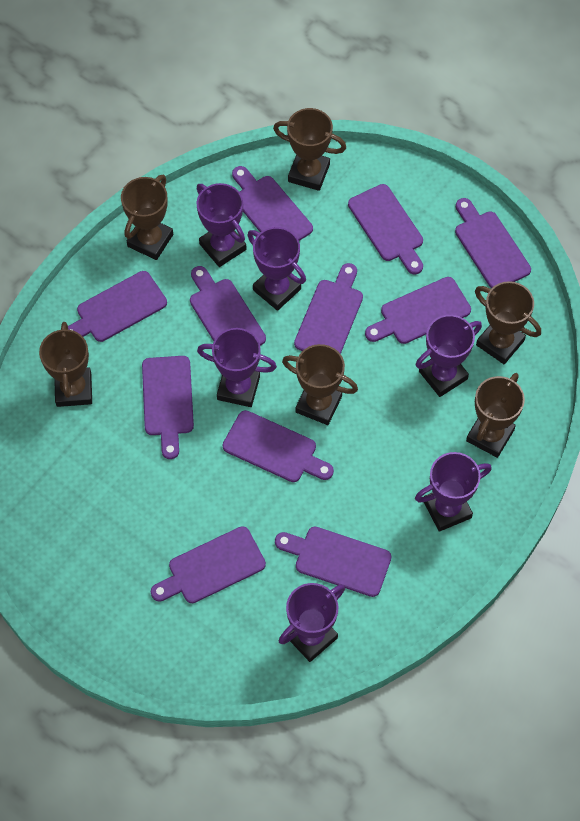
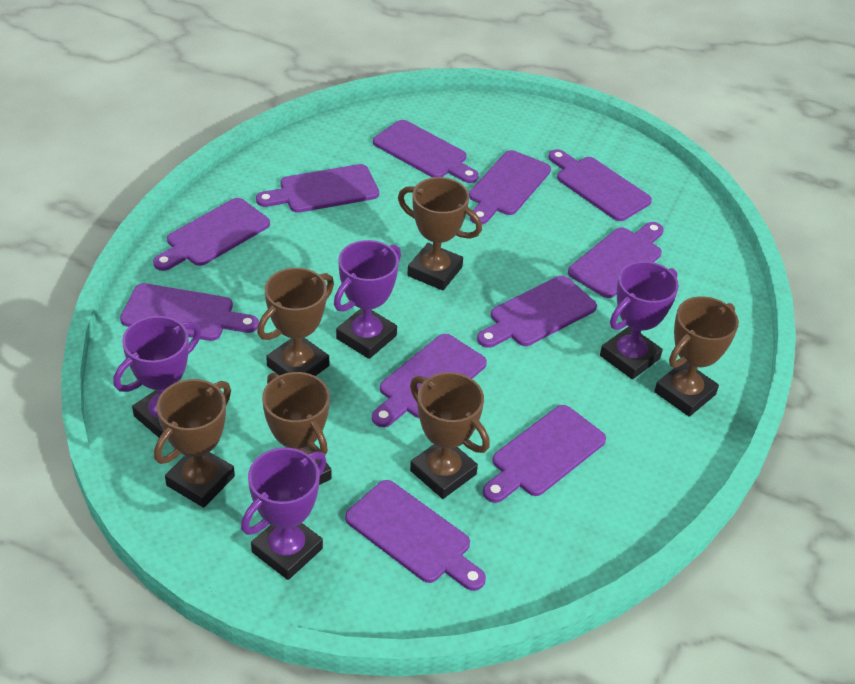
purple trophy: 6 -> 4

